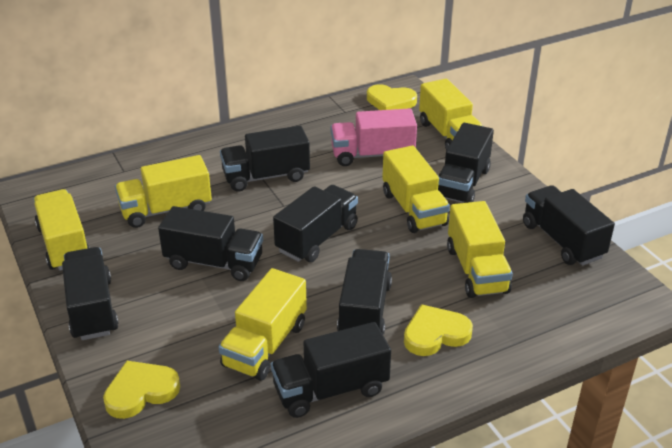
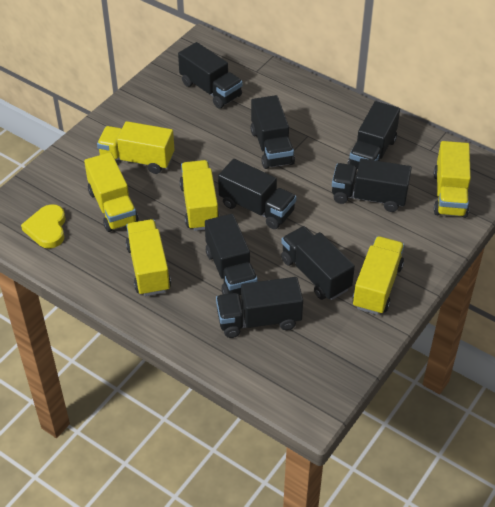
pink truck: 1 -> 0
yellow heart: 3 -> 1

